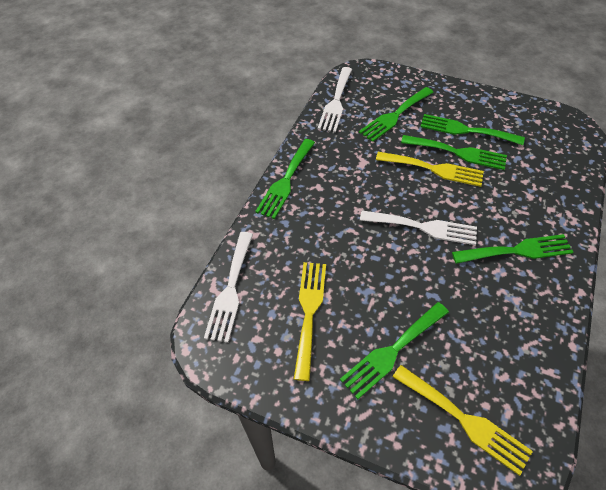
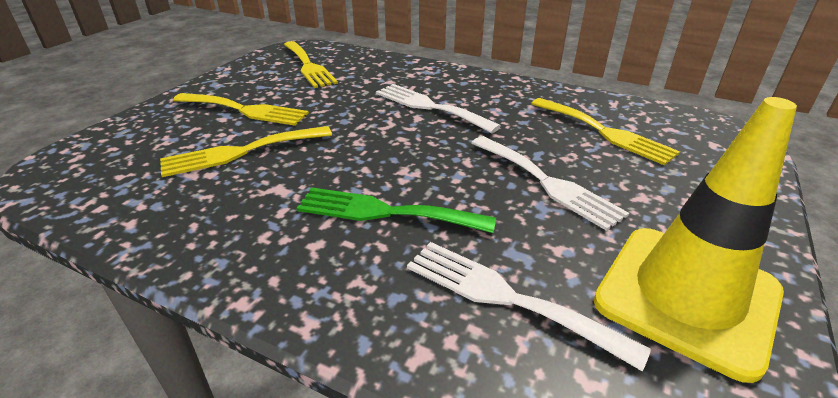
green fork: 6 -> 1
yellow fork: 3 -> 4
yellow traffic cone: 0 -> 1

